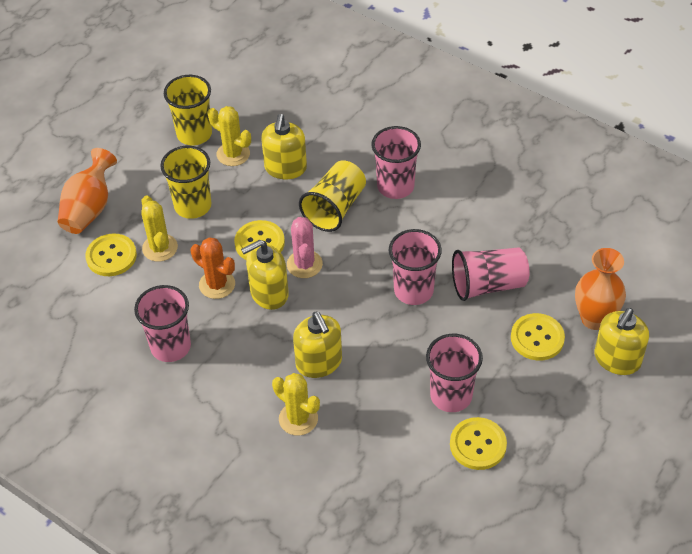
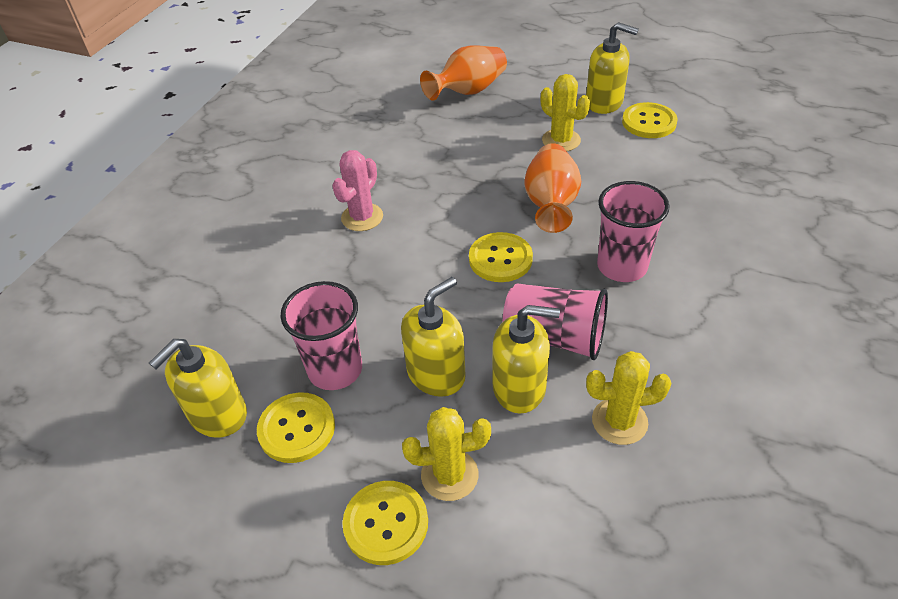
orange cactus: 1 -> 0
pink cup: 5 -> 3
yellow cup: 3 -> 0

